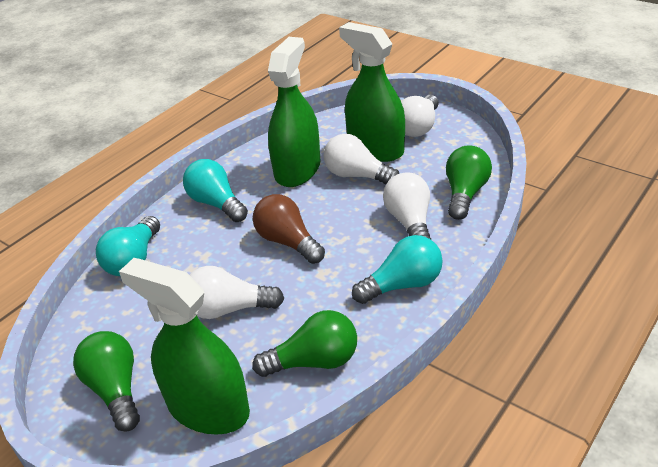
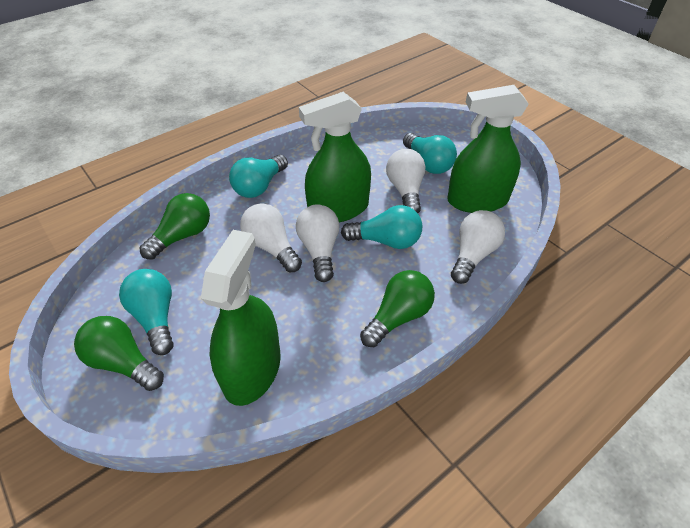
brown light bulb: 1 -> 0
turquoise light bulb: 3 -> 4

